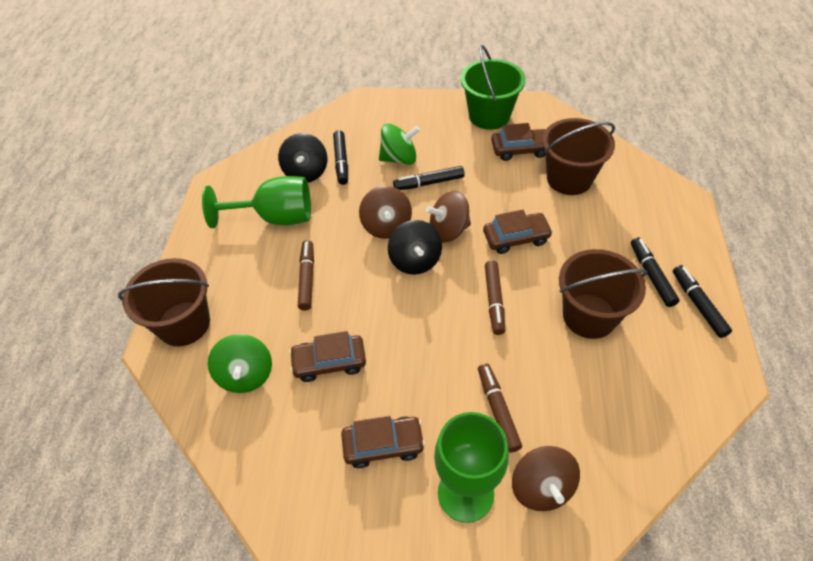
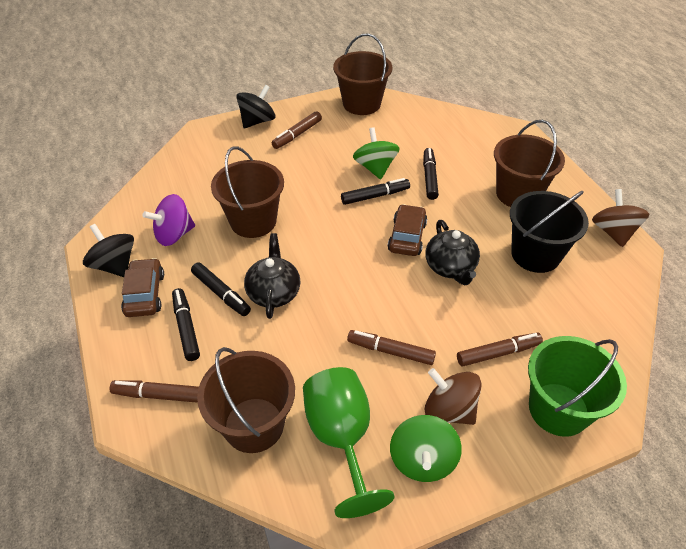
black bucket: 0 -> 1
black teapot: 0 -> 2
brown bucket: 3 -> 4
brown car: 4 -> 2
brown marker: 3 -> 4
brown spinning top: 3 -> 2
green goblet: 2 -> 1
purple spinning top: 0 -> 1

